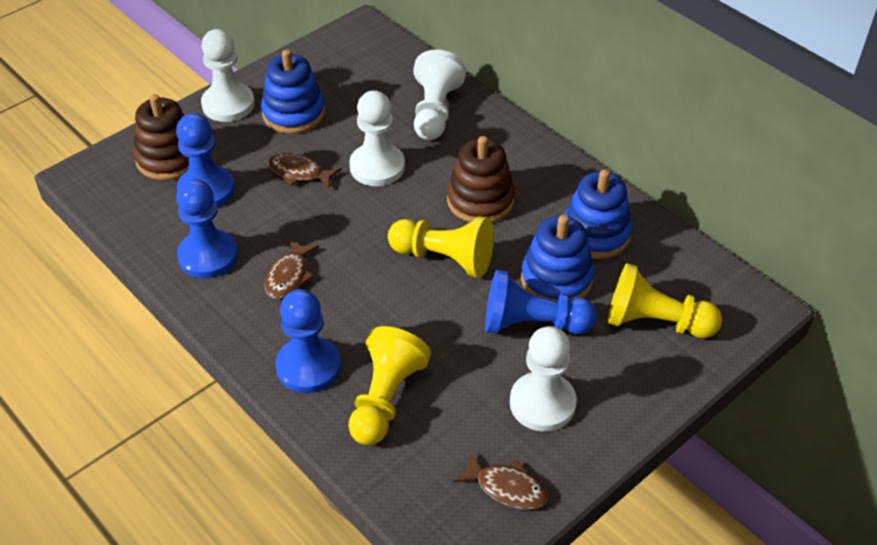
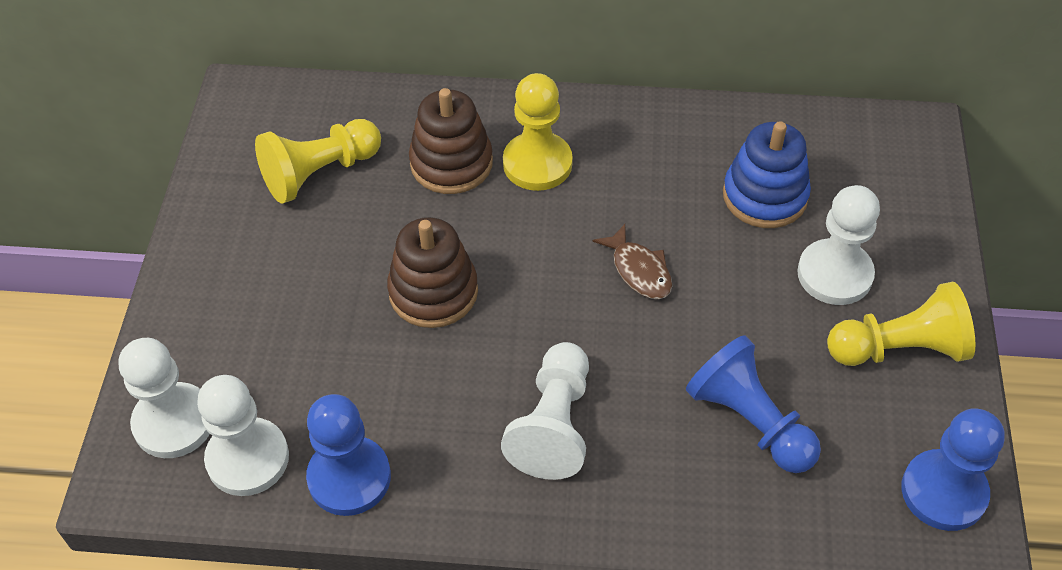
blue pawn: 4 -> 3
blue stacking toy: 3 -> 1
brown fish: 3 -> 1

